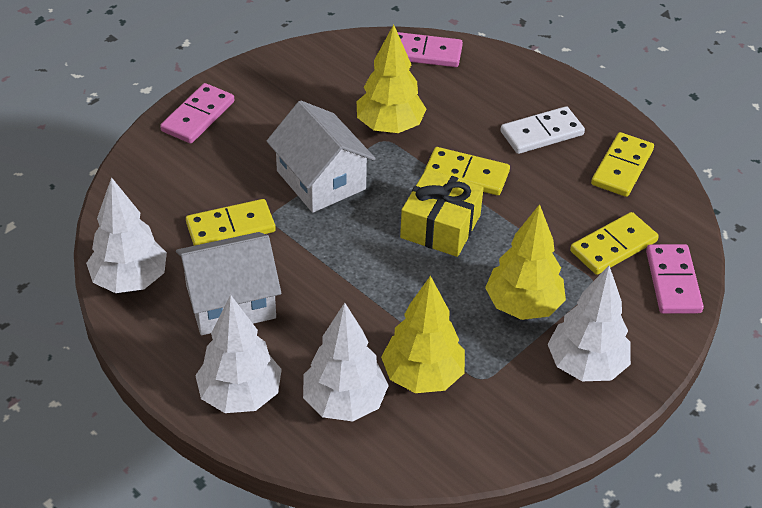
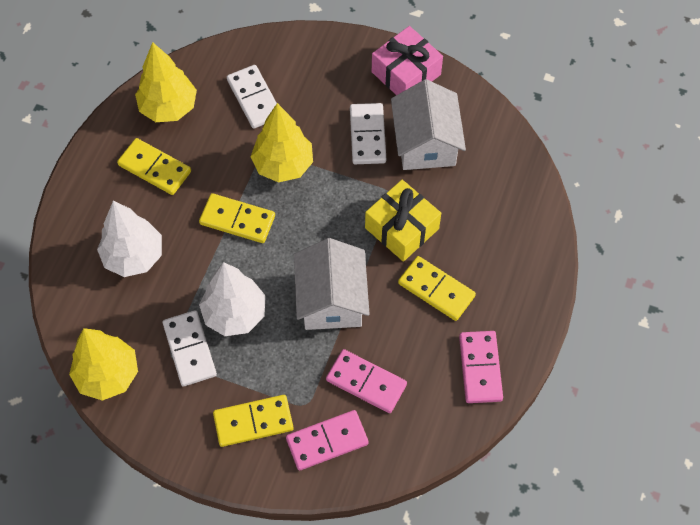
pink gift: 0 -> 1
white domino: 1 -> 3
white tree: 4 -> 2

